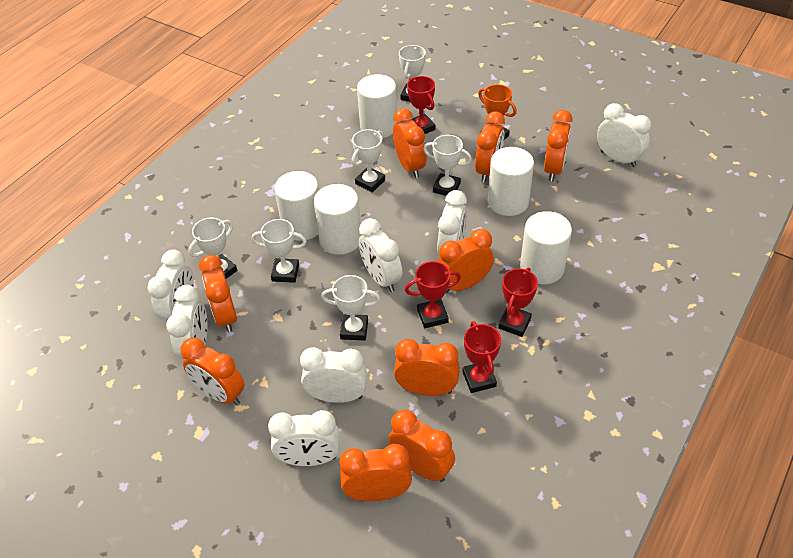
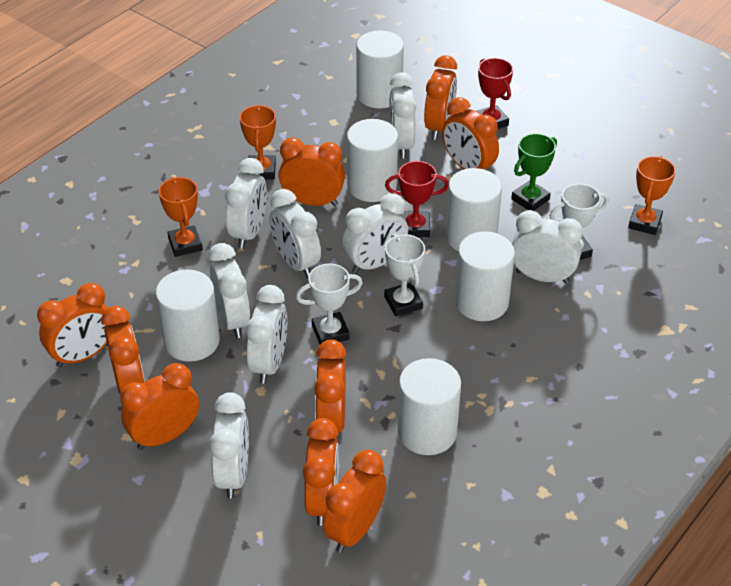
green trophy: 0 -> 1
orange trophy: 1 -> 3
red trophy: 4 -> 2
white clock: 7 -> 8
white cylinder: 5 -> 6
white trophy: 6 -> 3

